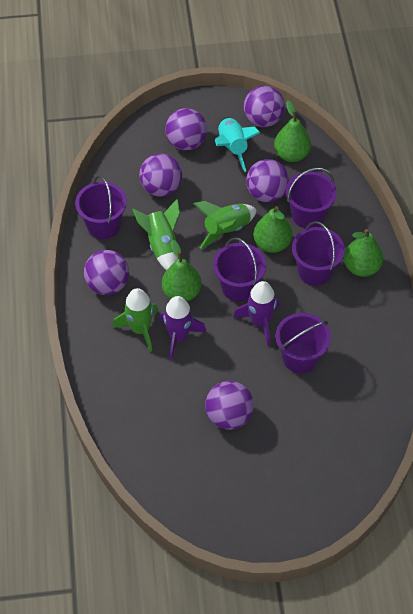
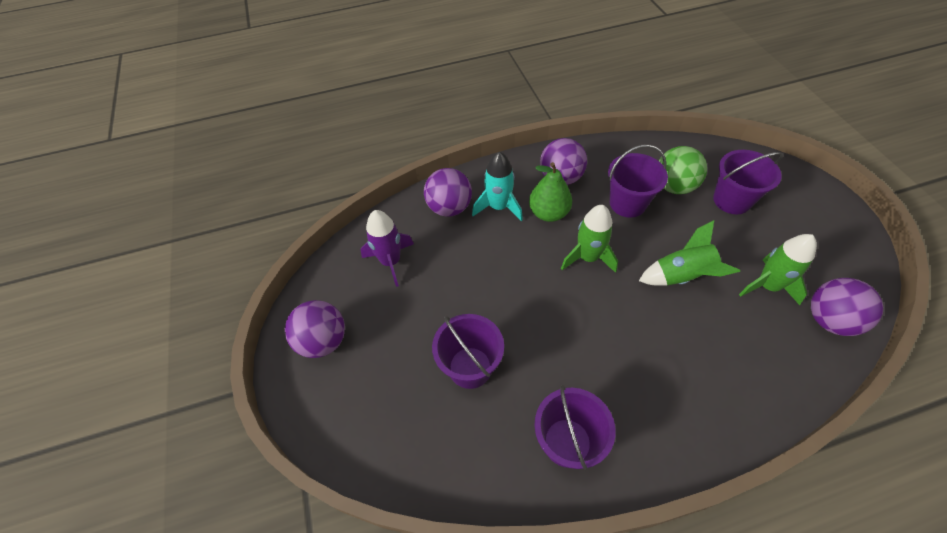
green ball: 0 -> 1
green pear: 4 -> 1
purple ball: 6 -> 4
purple bucket: 5 -> 4
purple rocket: 2 -> 1

